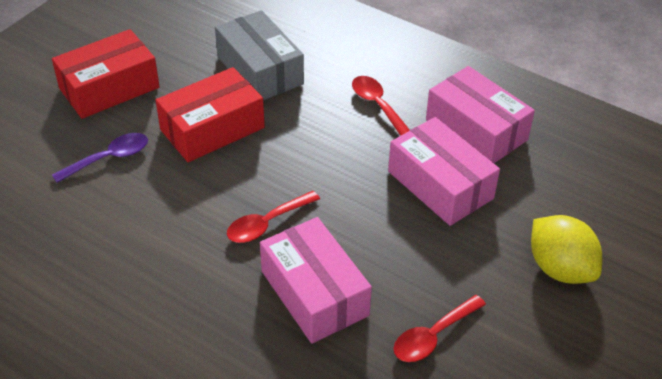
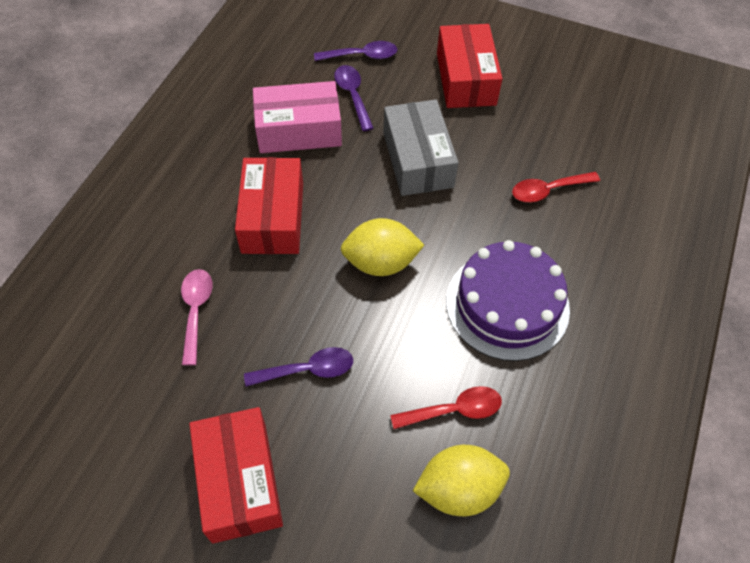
pink box: 3 -> 1
pink spoon: 0 -> 1
purple cake: 0 -> 1
purple spoon: 1 -> 3
red box: 2 -> 3
red spoon: 3 -> 2
yellow lemon: 1 -> 2

